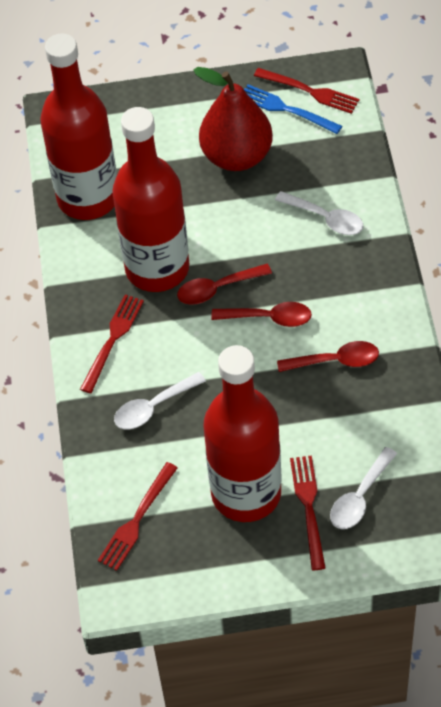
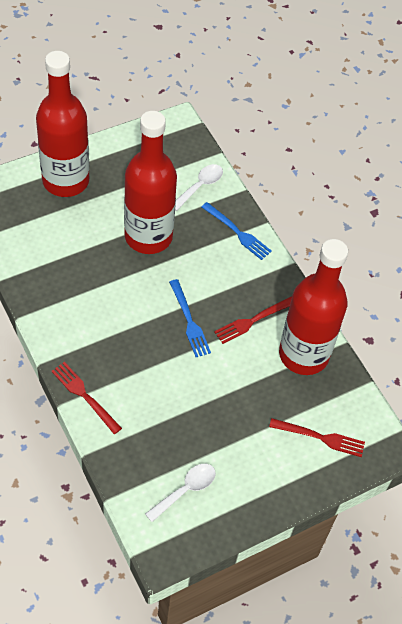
blue fork: 1 -> 2
red fork: 4 -> 3
red pear: 1 -> 0
red spoon: 3 -> 0
white spoon: 3 -> 2

